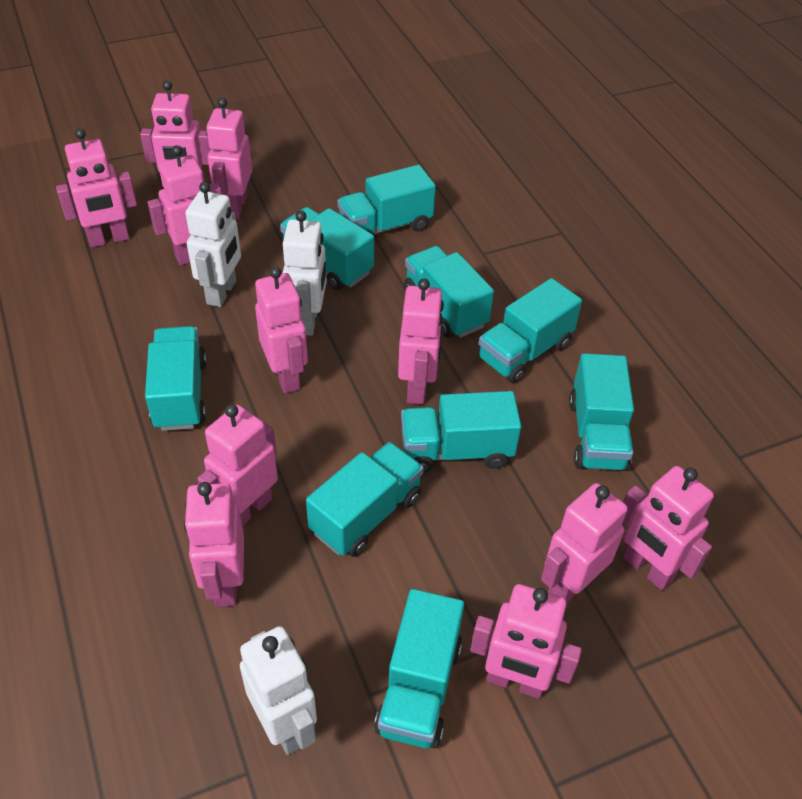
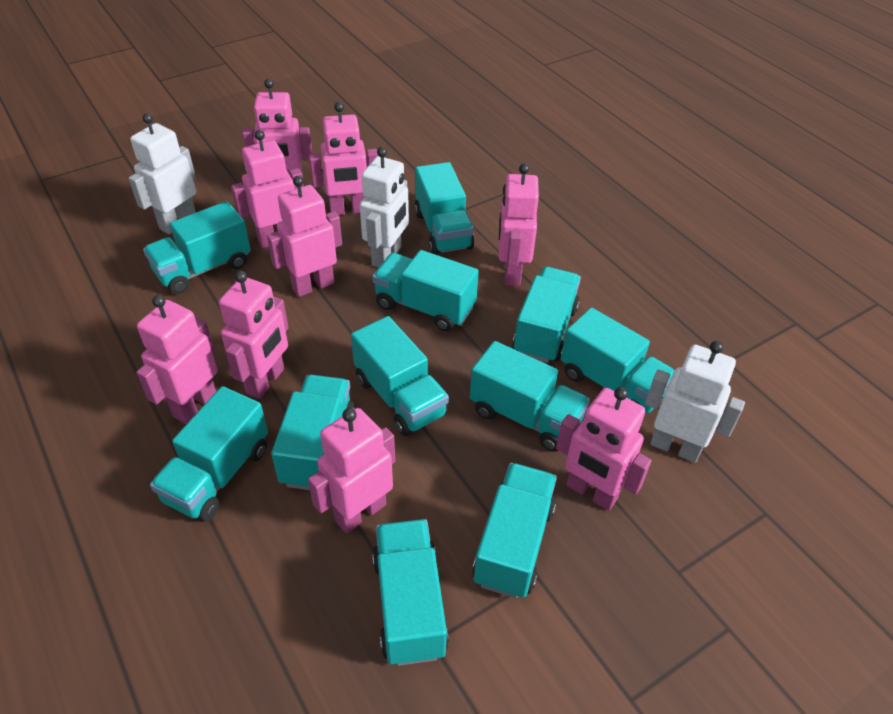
pink robot: 11 -> 9
turquoise truck: 9 -> 11

